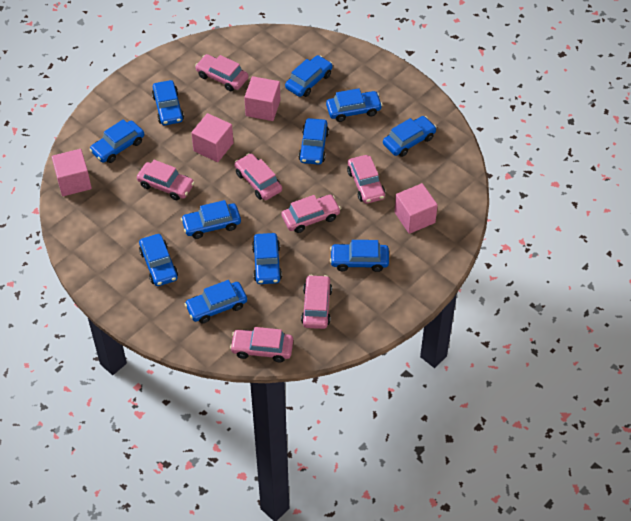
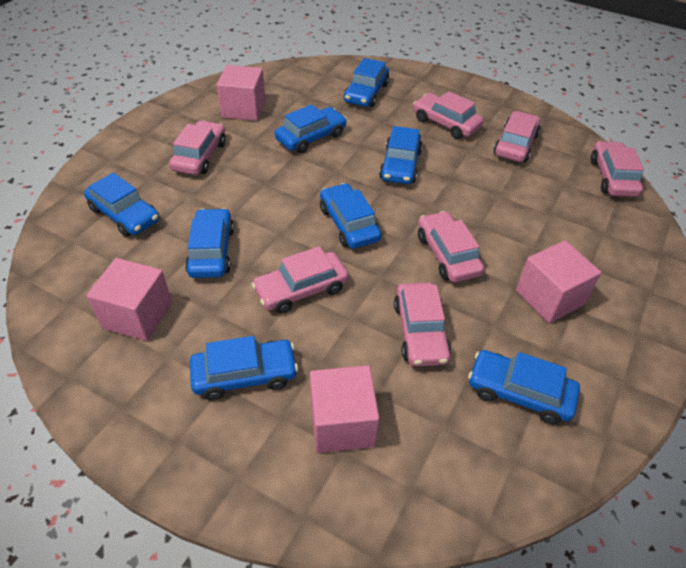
blue car: 11 -> 8

